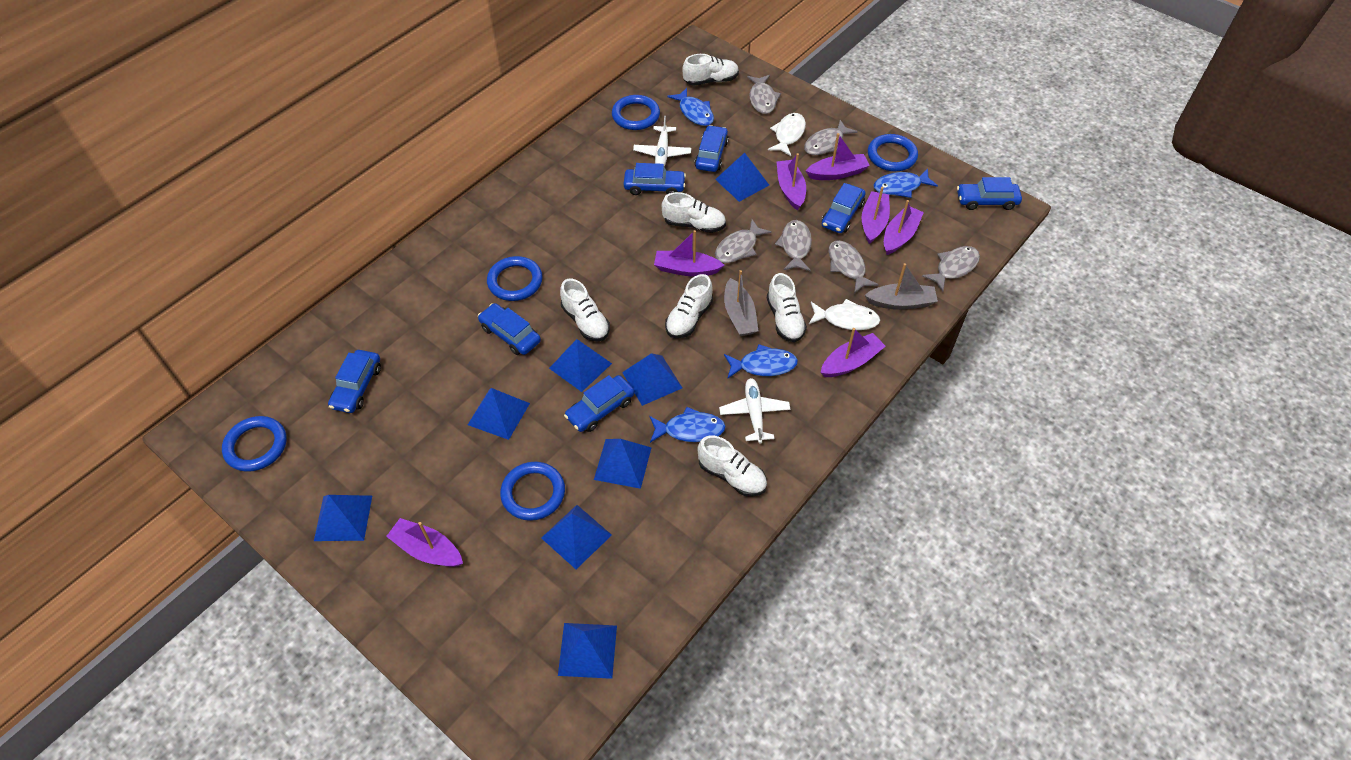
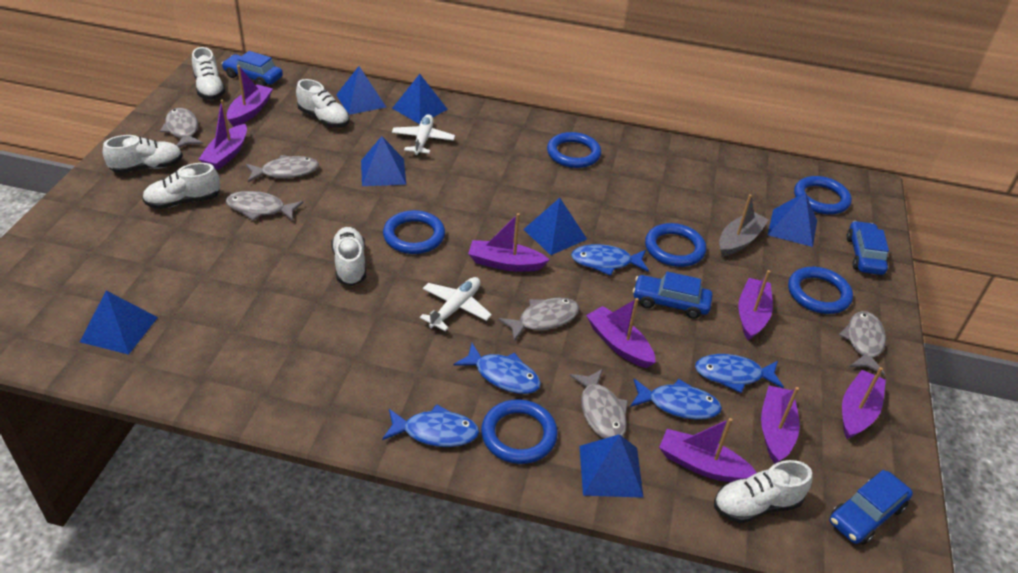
blue car: 7 -> 4
blue fish: 4 -> 5
blue pyramid: 8 -> 7
blue ring: 5 -> 6
grey boat: 2 -> 1
purple boat: 7 -> 8
white fish: 2 -> 0

